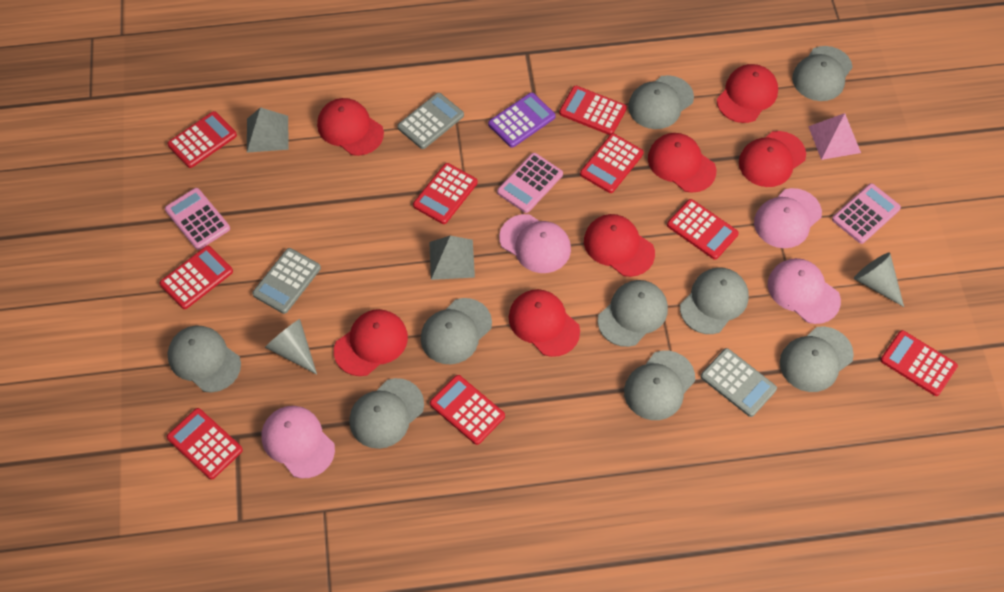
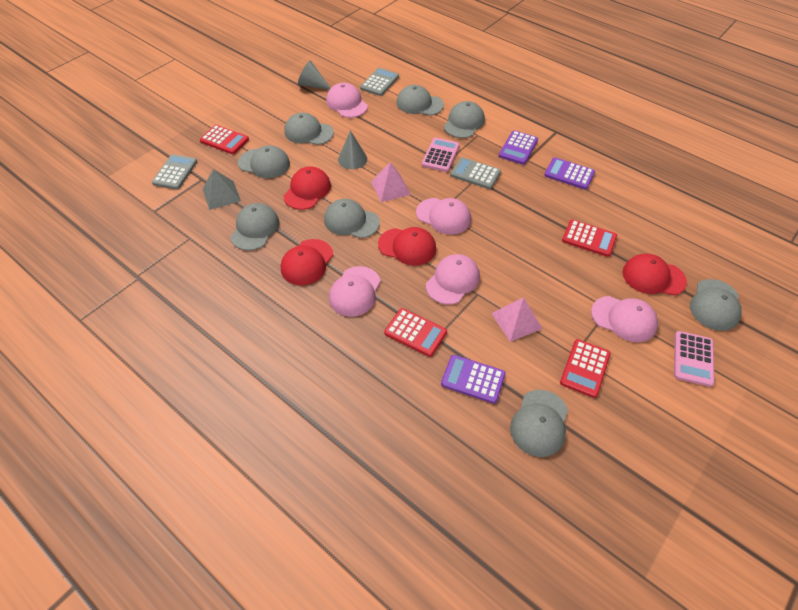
grey cap: 9 -> 8
grey pyramid: 2 -> 1
pink calculator: 3 -> 2
pink cap: 4 -> 5
pink pyramid: 1 -> 2
purple calculator: 1 -> 3
red calculator: 9 -> 4
red cap: 7 -> 4

